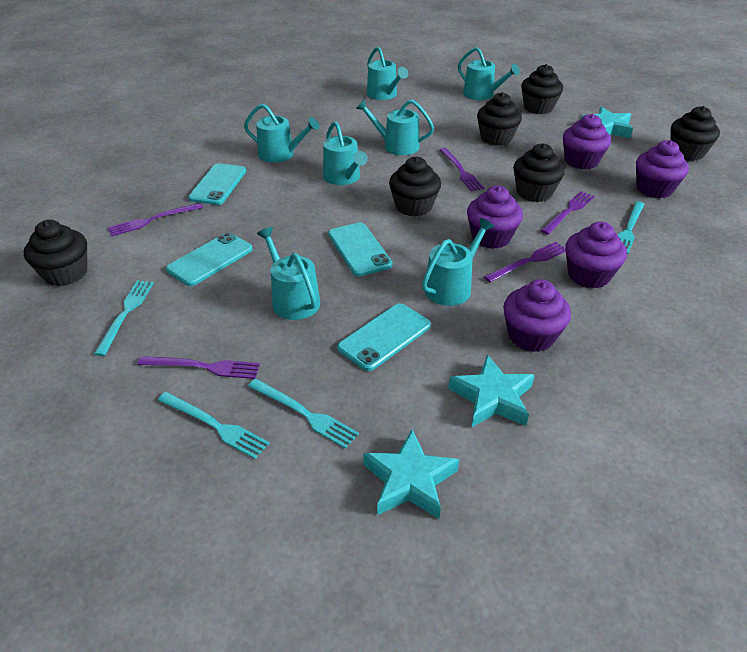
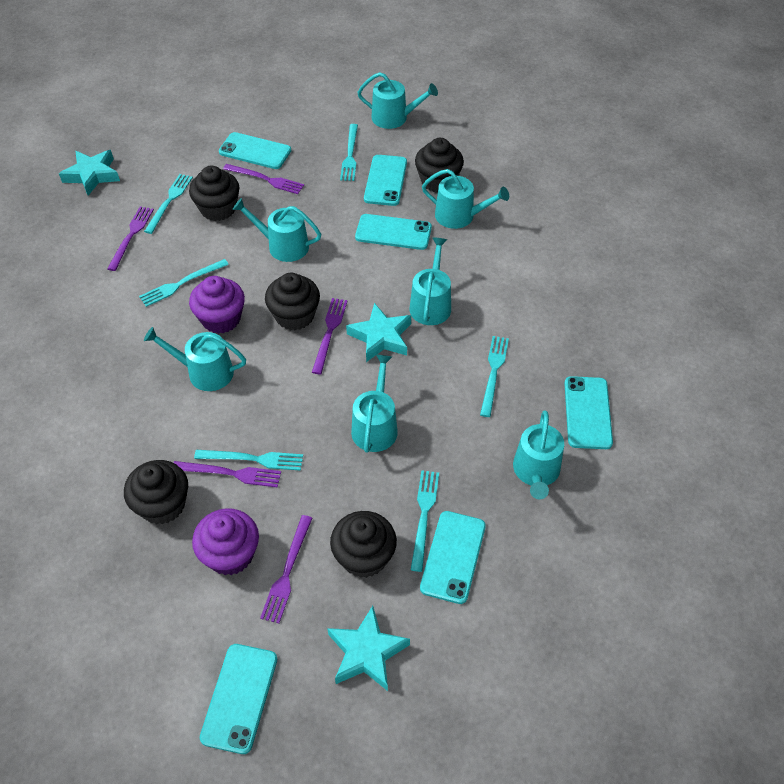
black cupcake: 6 -> 5
purple cupcake: 5 -> 2
turquoise fork: 4 -> 6
turquoise phone: 4 -> 6

